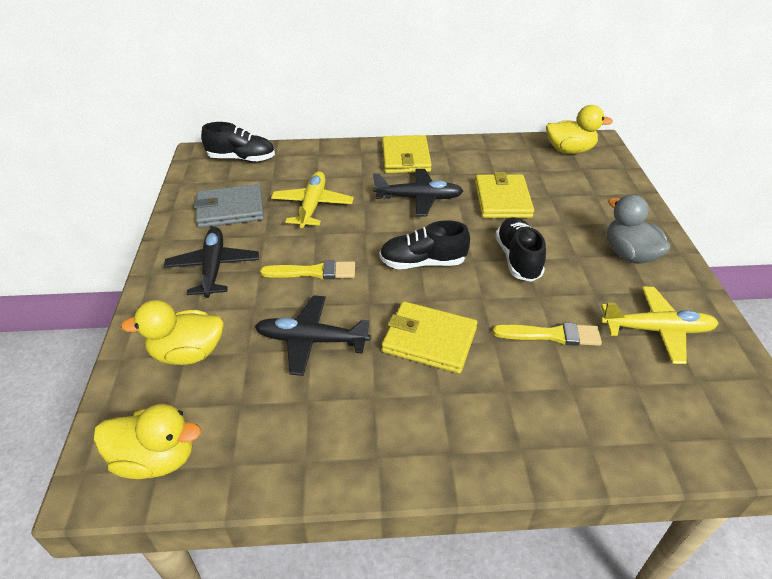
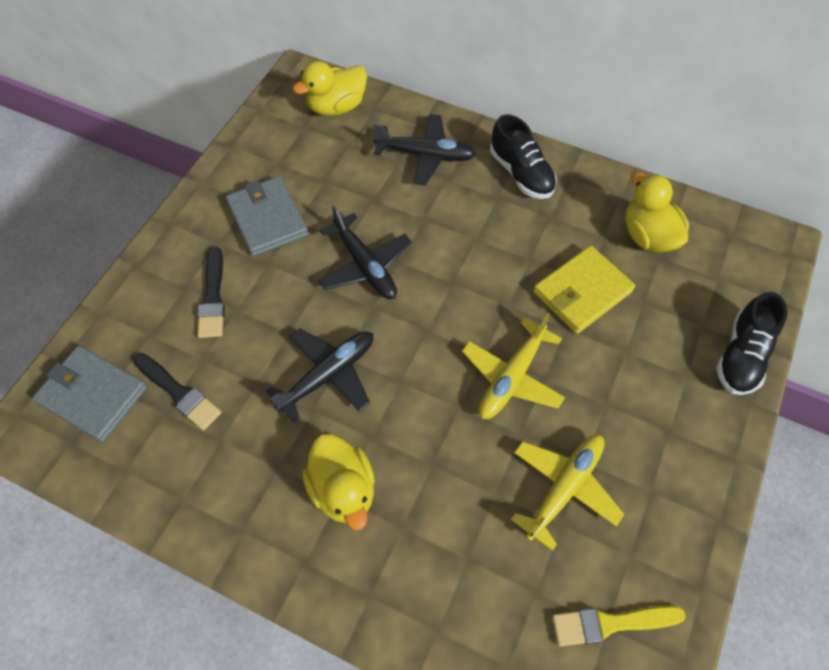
black brush: 0 -> 2
black shoe: 3 -> 2
grey duck: 1 -> 0
grey wallet: 1 -> 2
yellow brush: 2 -> 1
yellow wallet: 3 -> 1

